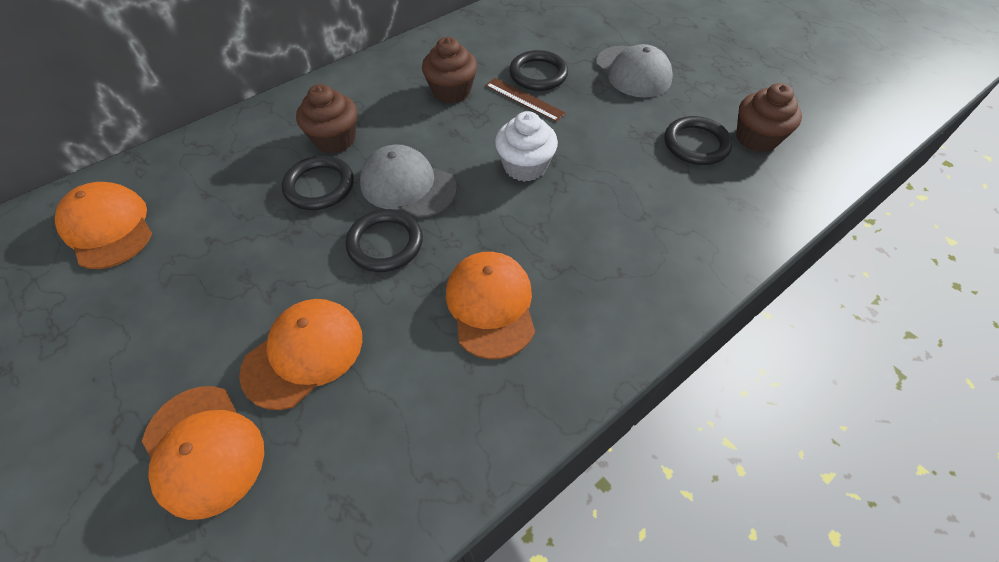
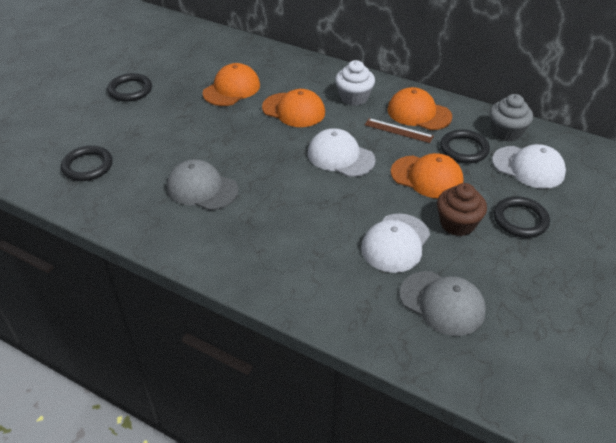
brown cupcake: 3 -> 1
grey cupcake: 0 -> 1
white cap: 0 -> 3

